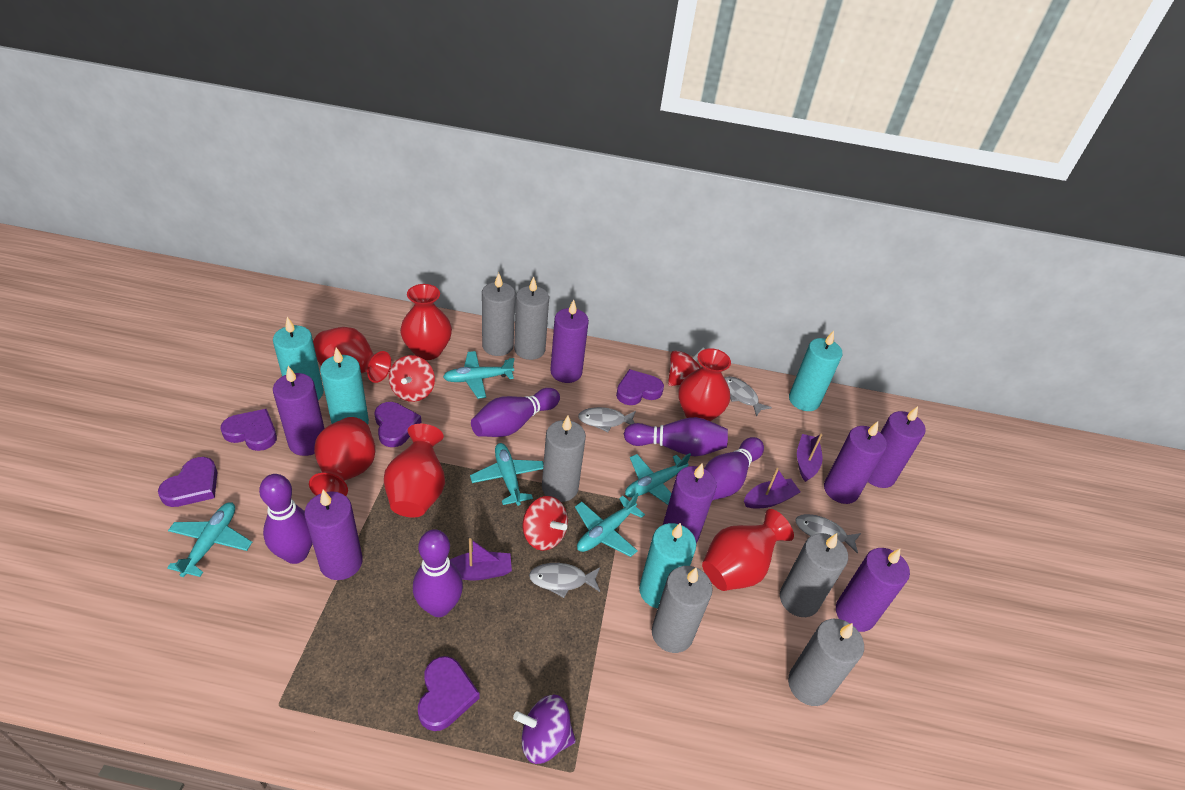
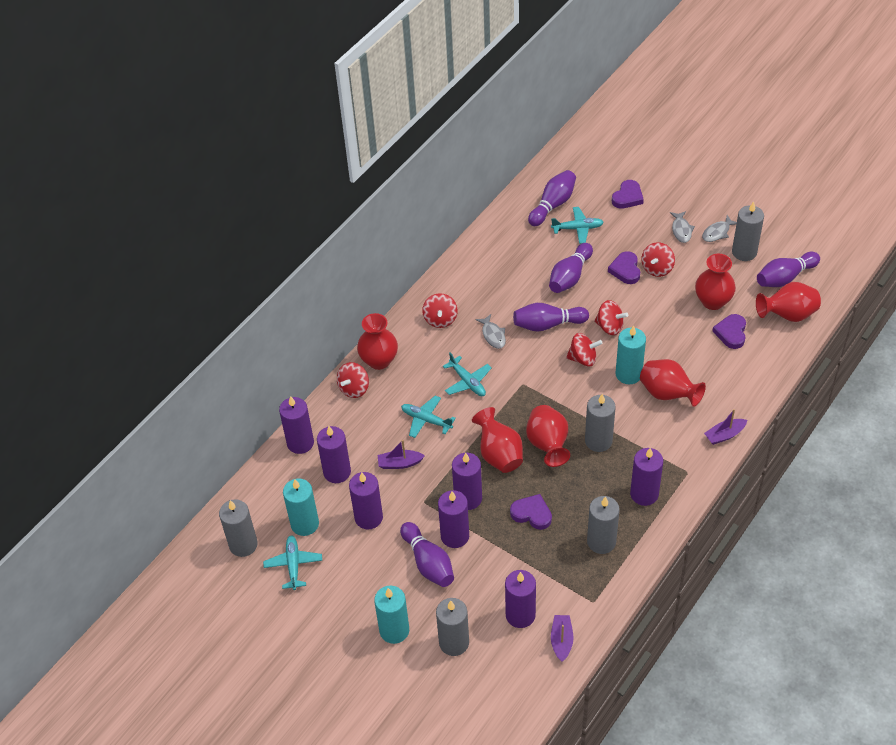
grey candle: 6 -> 5
grey fish: 4 -> 3
purple heart: 5 -> 4
purple spinning top: 1 -> 0
red spinning top: 3 -> 5
turquoise candle: 4 -> 3
turquoise plane: 5 -> 4

